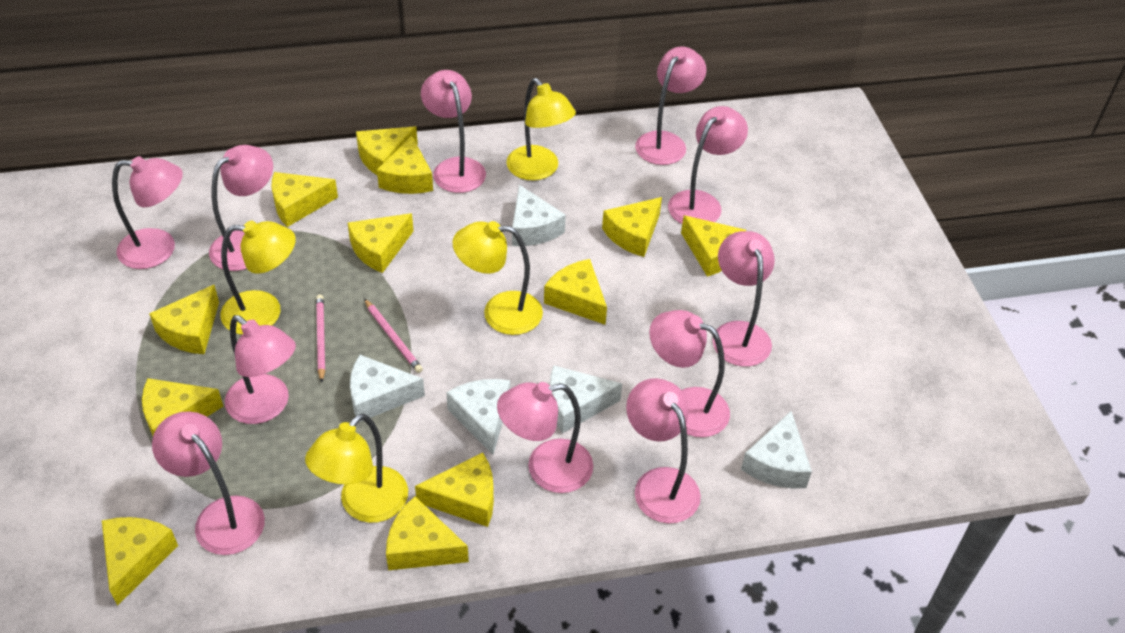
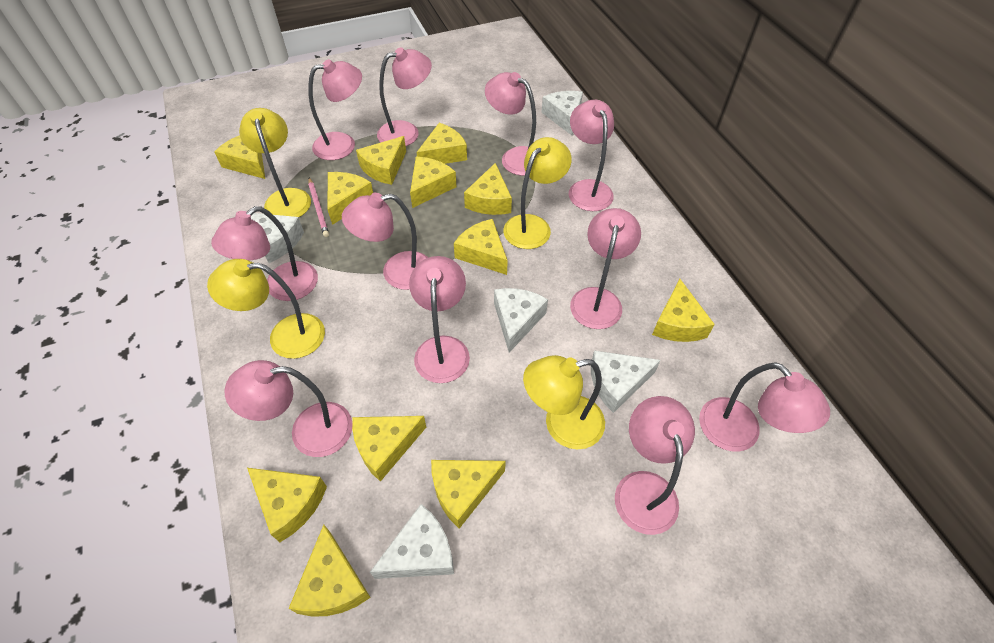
pink pencil: 2 -> 1

